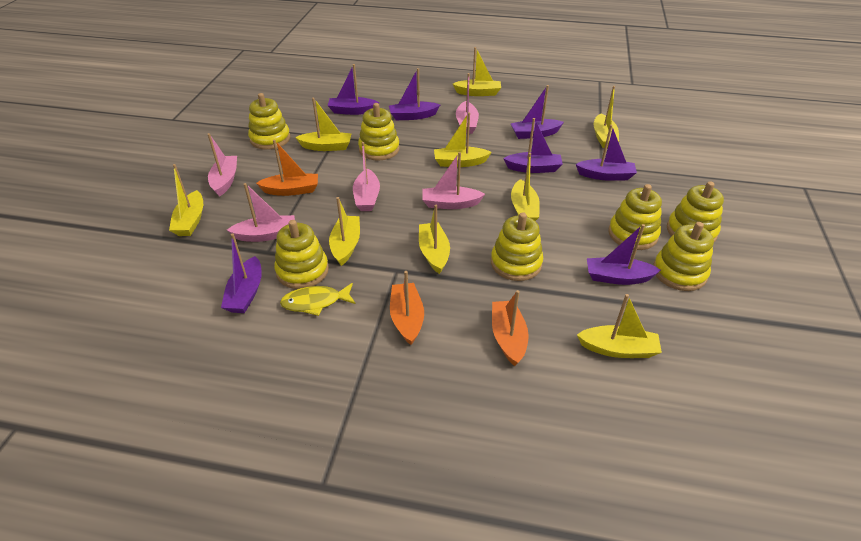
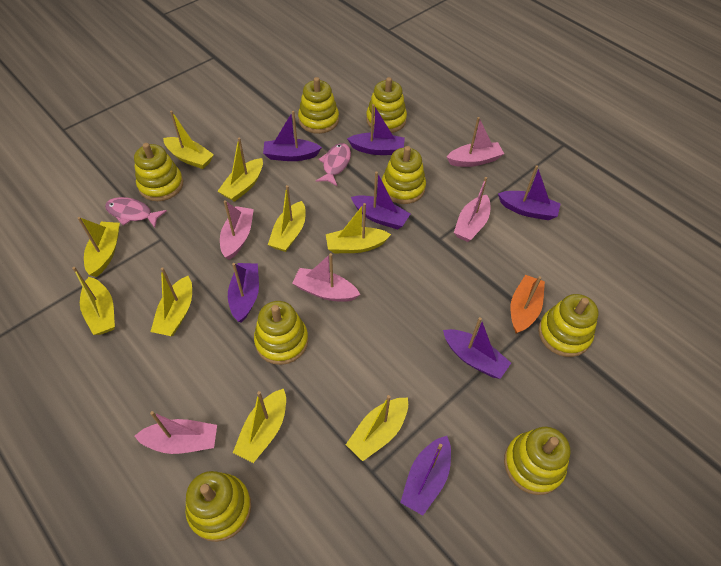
orange boat: 3 -> 1
pink fish: 0 -> 2
yellow fish: 1 -> 0
yellow stacking toy: 7 -> 8

